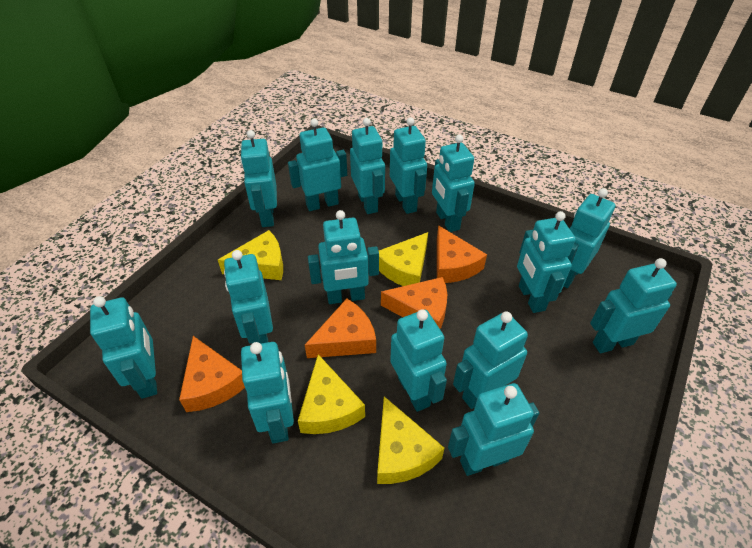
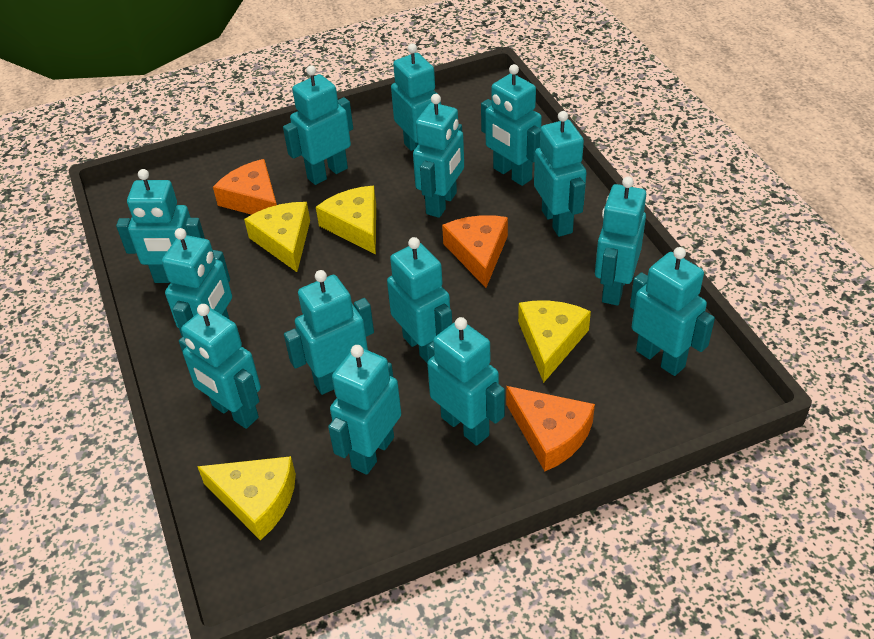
orange cheese: 4 -> 3
turquoise robot: 15 -> 14

